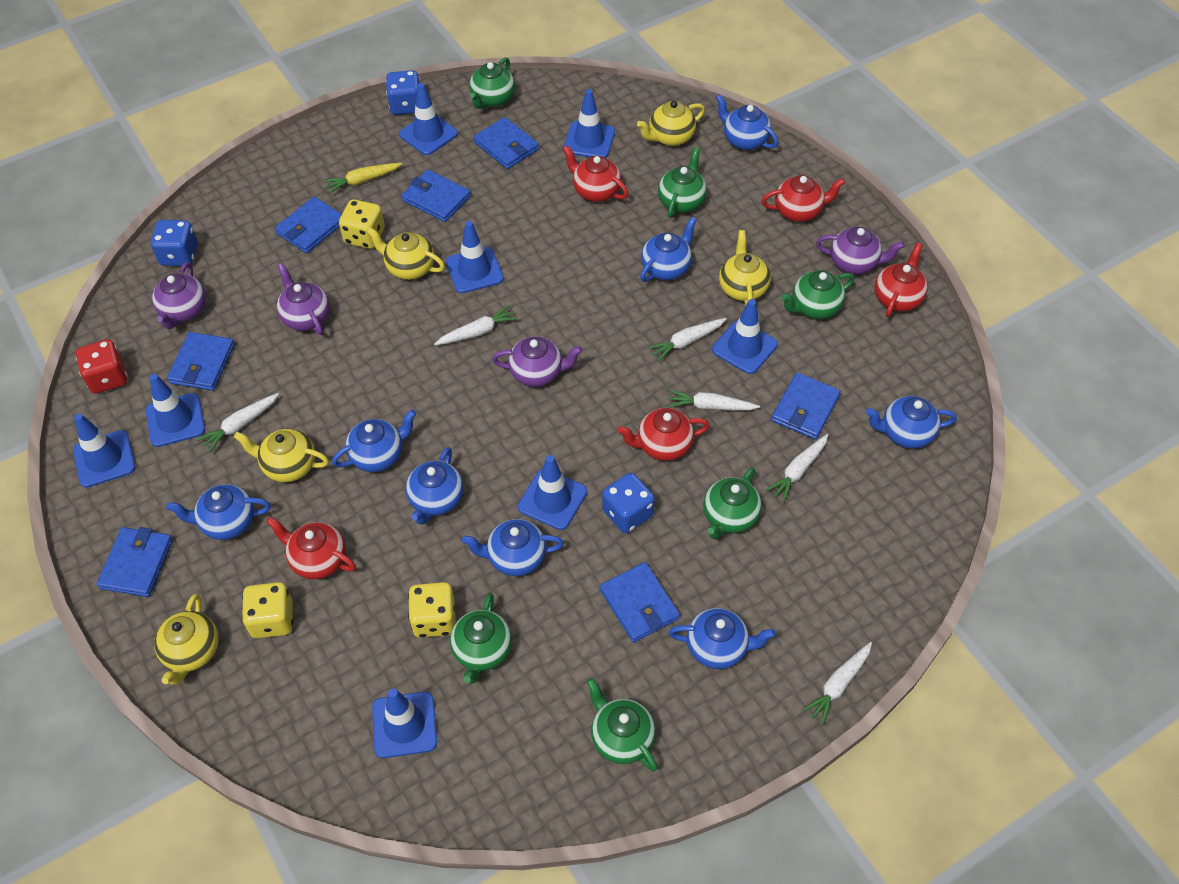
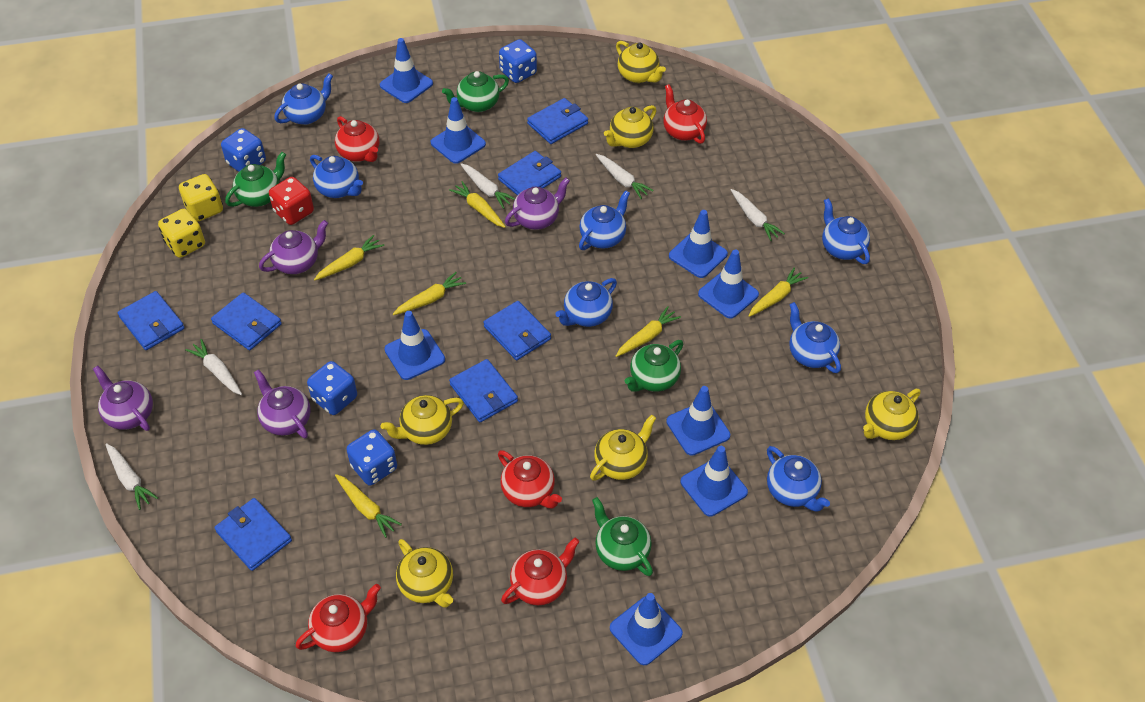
blue dice: 3 -> 4
blue teapot: 8 -> 7
green teapot: 6 -> 4
white carrot: 6 -> 5
yellow carrot: 1 -> 6
yellow dice: 3 -> 2
yellow teapot: 5 -> 6

